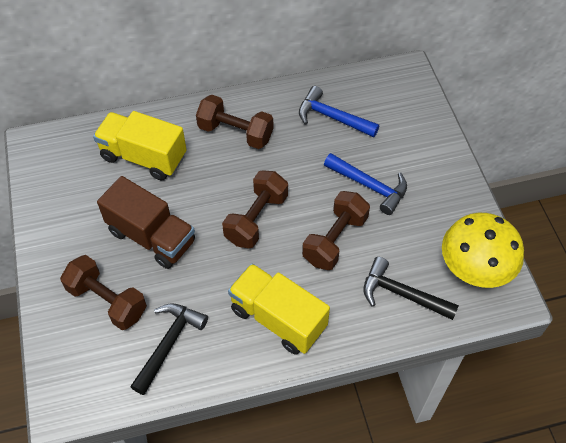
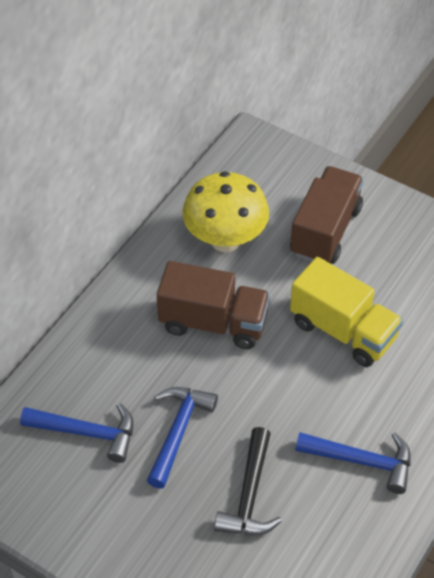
black hammer: 2 -> 1
blue hammer: 2 -> 3
brown dumbbell: 4 -> 0
brown truck: 1 -> 2
yellow truck: 2 -> 1

